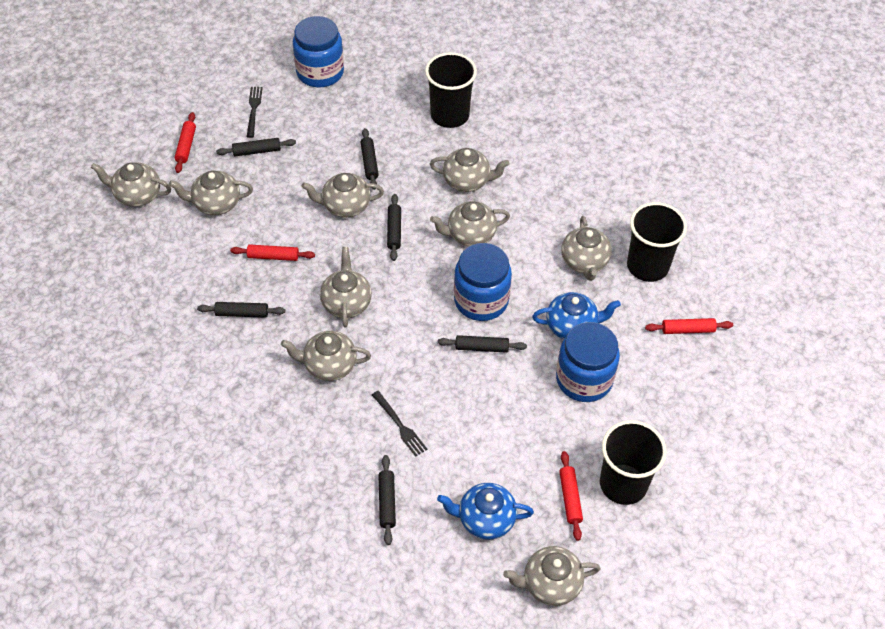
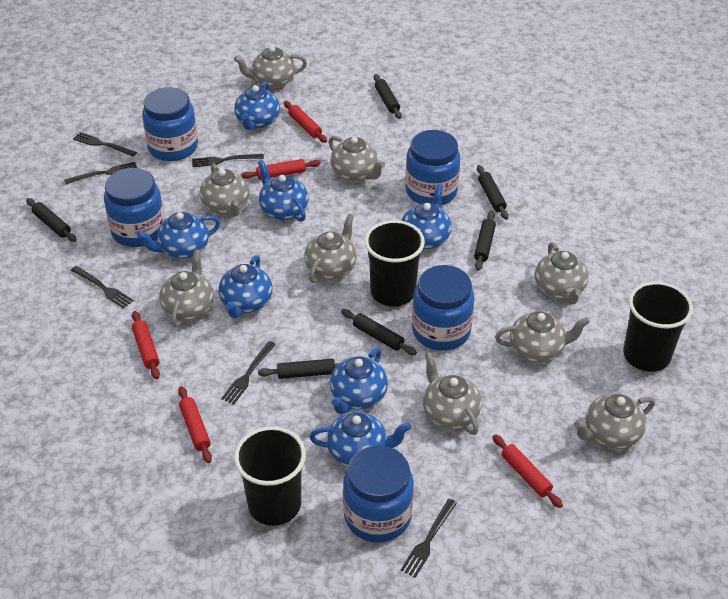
black fork: 2 -> 6
blue jar: 3 -> 5
blue teapot: 2 -> 7
red rolling pin: 4 -> 5

